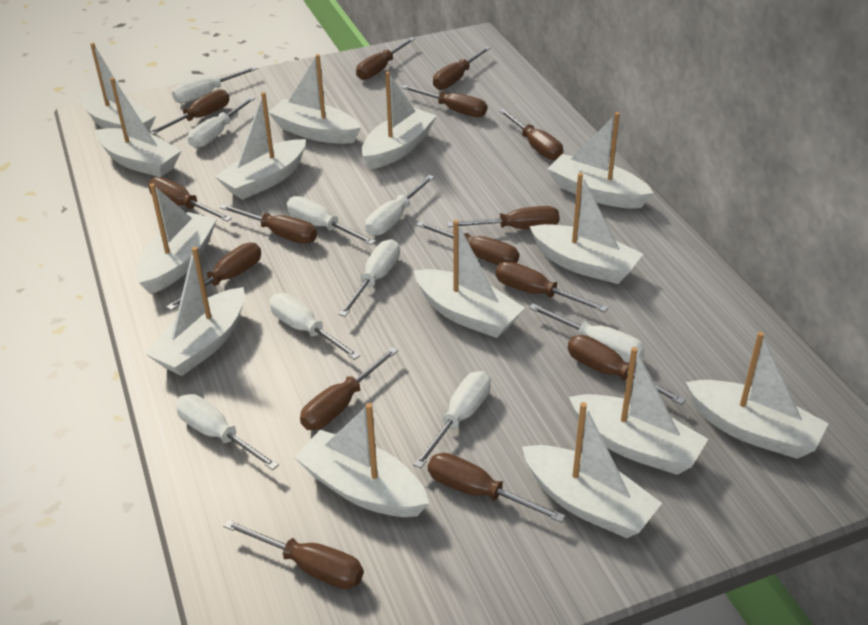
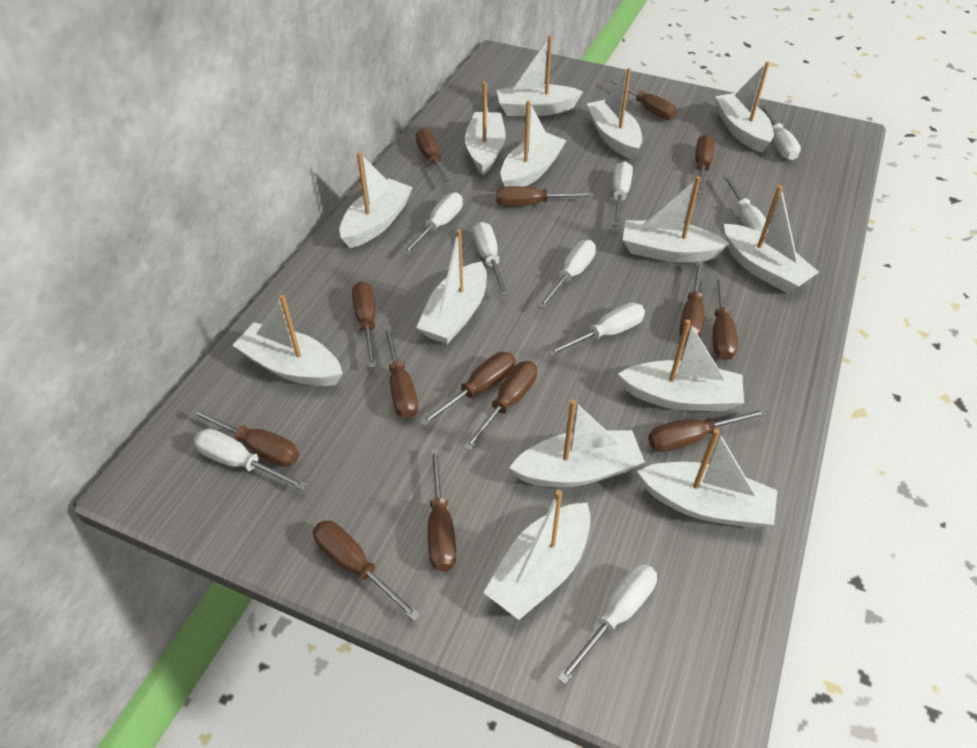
brown screwdriver: 15 -> 14

